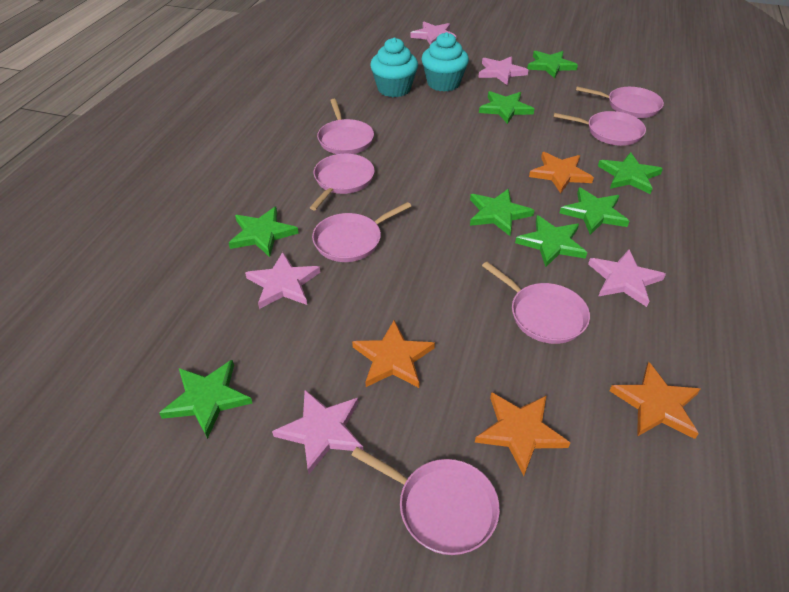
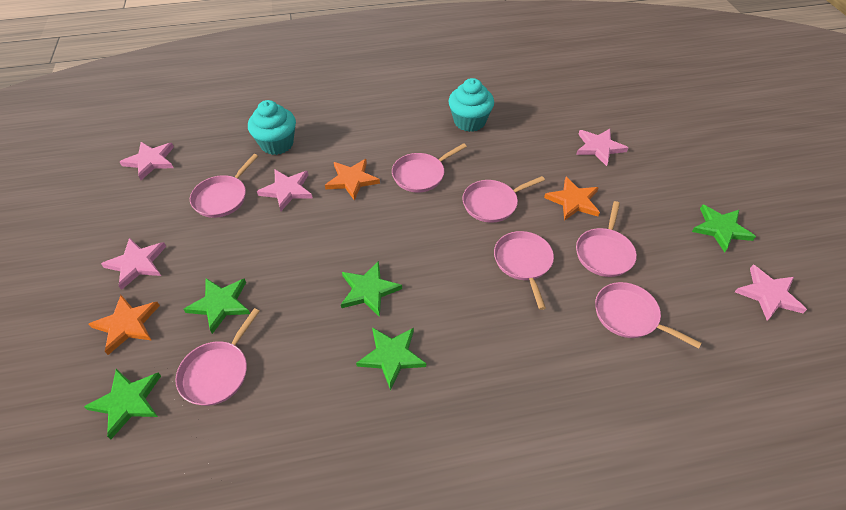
green star: 8 -> 5
orange star: 4 -> 3

